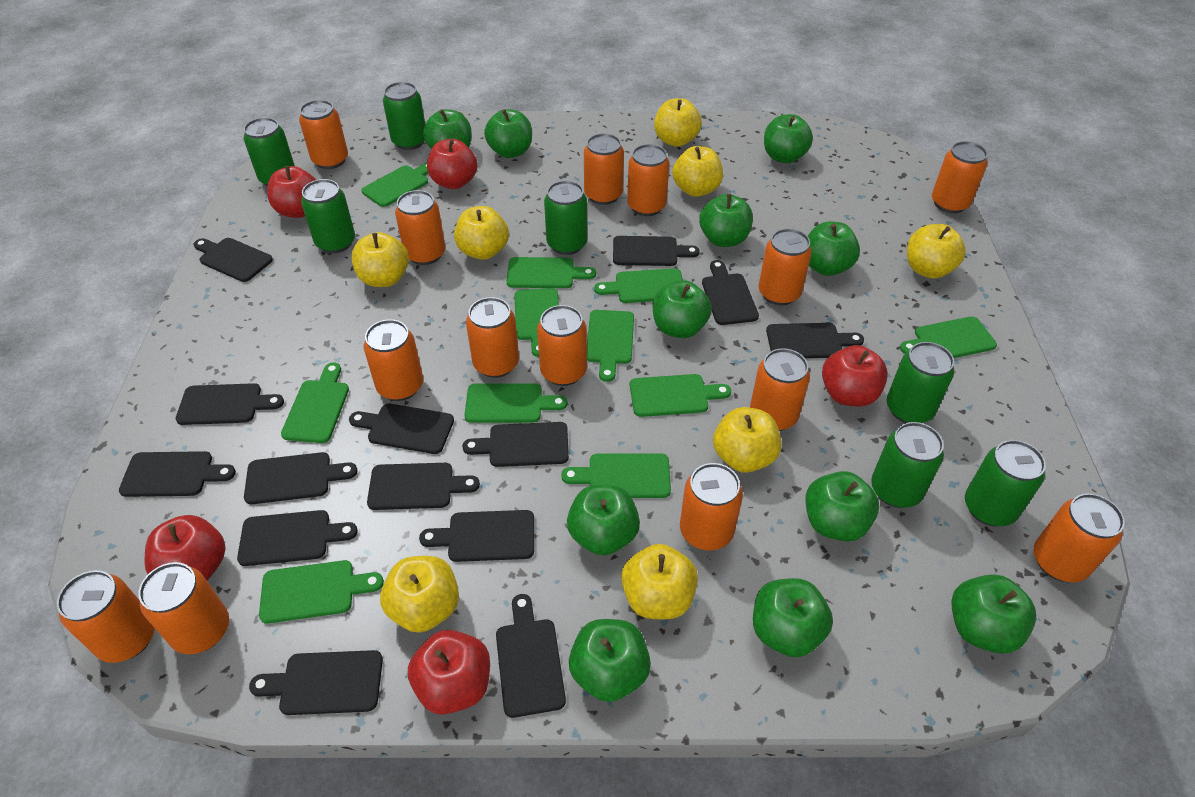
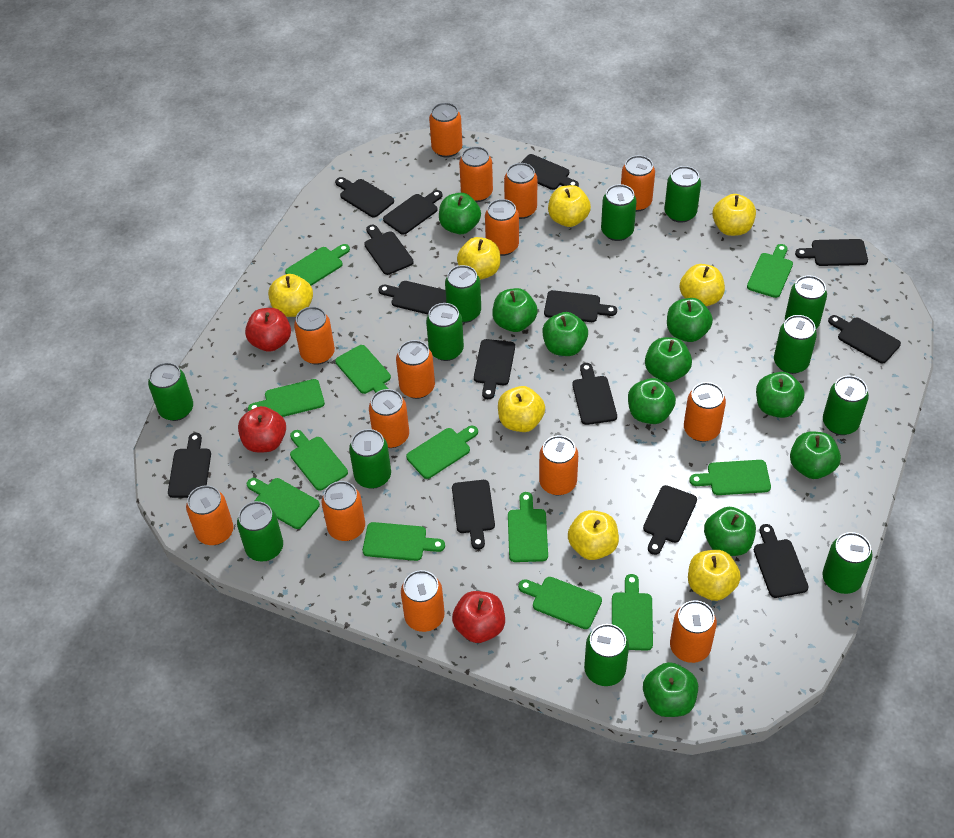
green apple: 11 -> 10
green can: 7 -> 12
green cutting board: 11 -> 12
red apple: 5 -> 3

